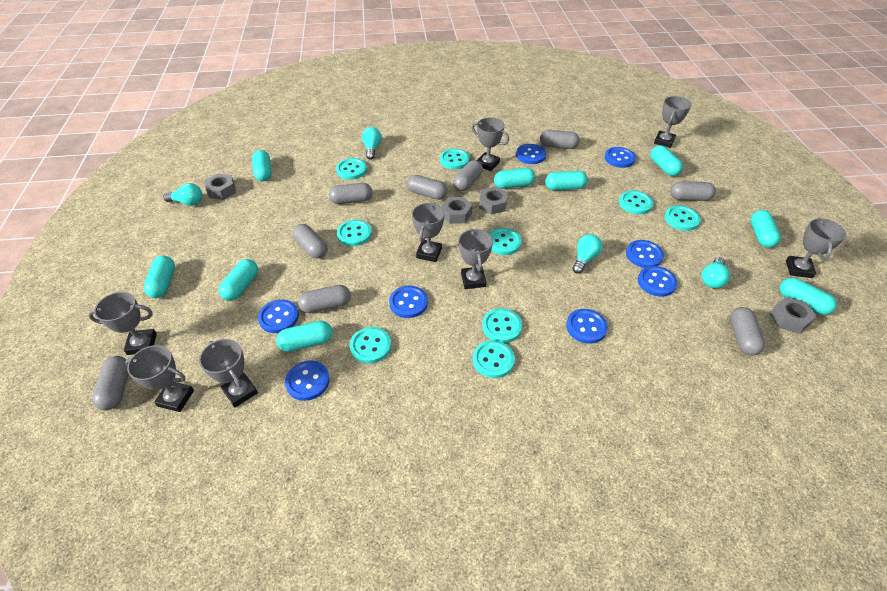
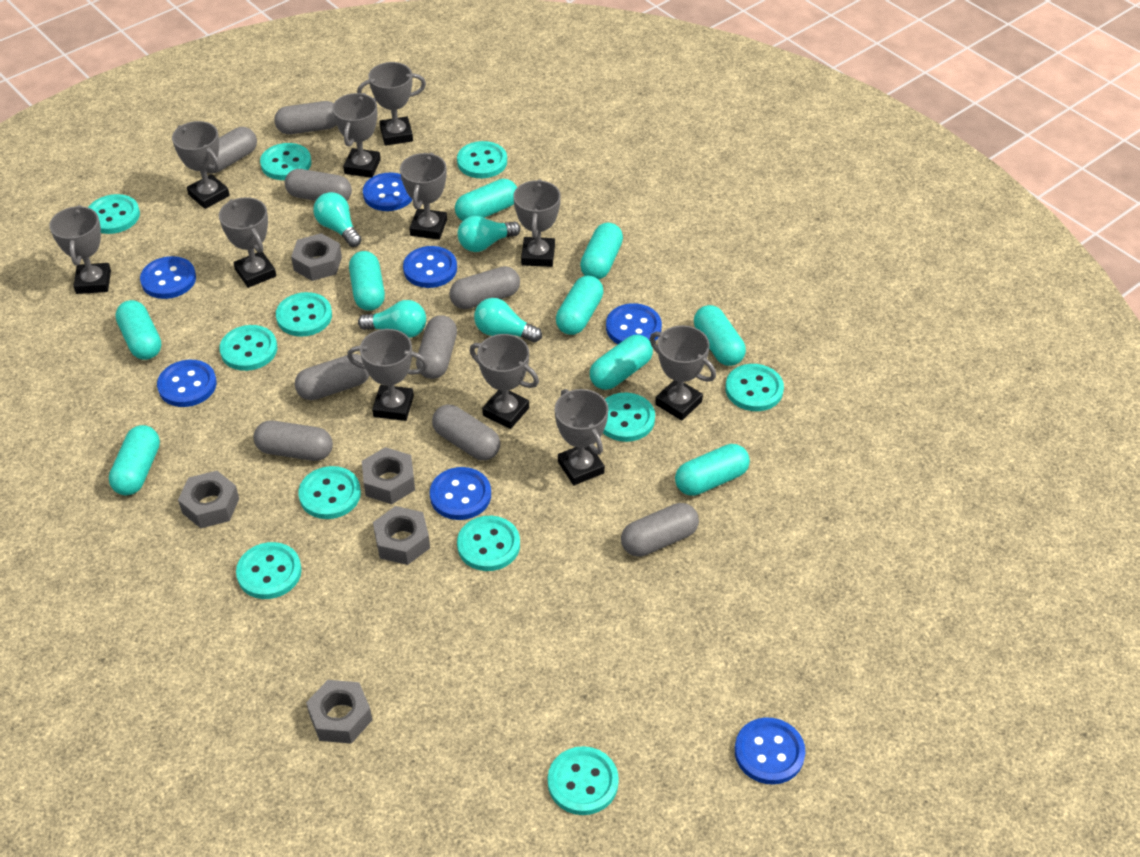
blue button: 8 -> 7
grey nut: 4 -> 5
grey trophy: 8 -> 11
turquoise button: 9 -> 11

